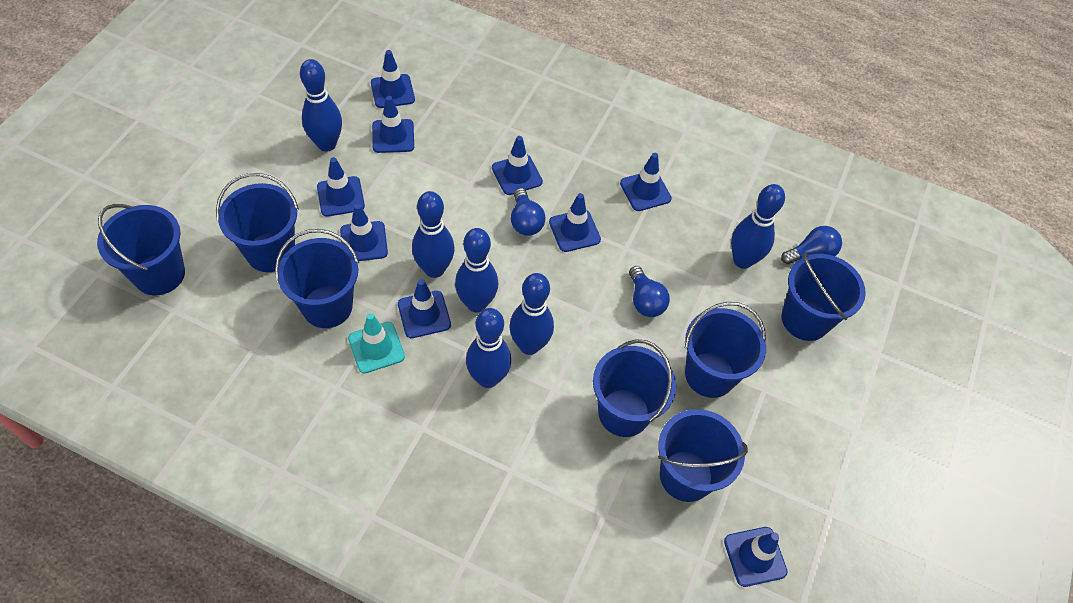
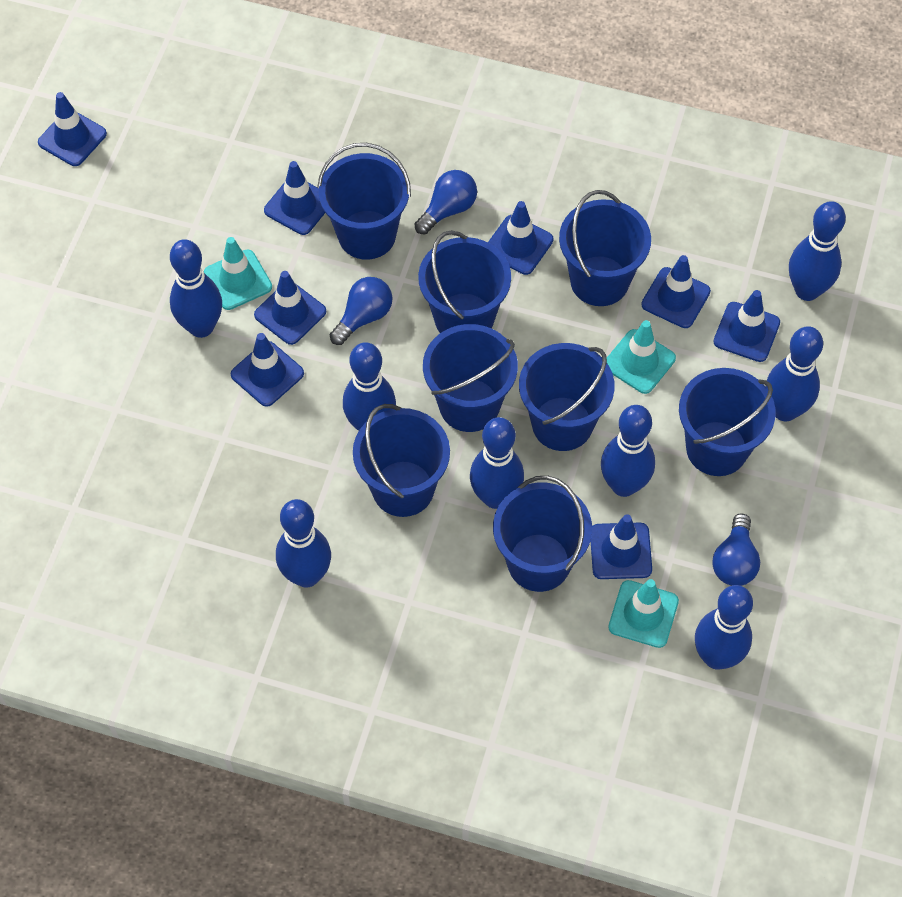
blue bowling pin: 6 -> 8
blue bucket: 7 -> 8
blue traffic cone: 9 -> 8
turquoise traffic cone: 1 -> 3

